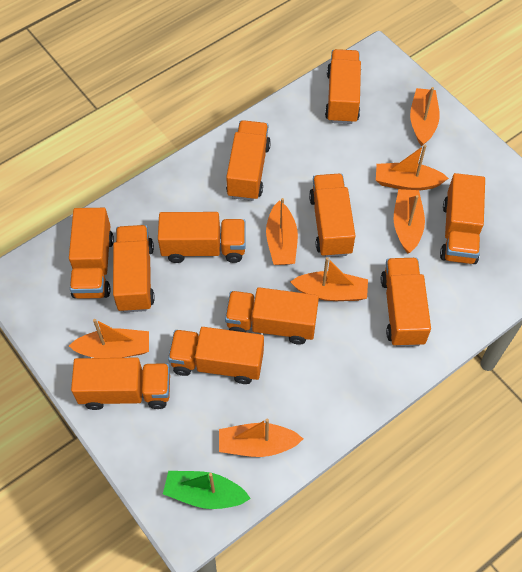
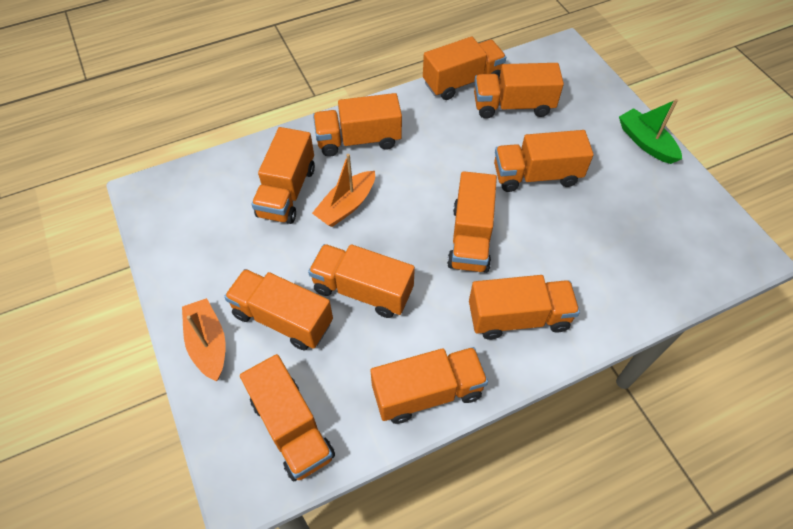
orange boat: 7 -> 2

